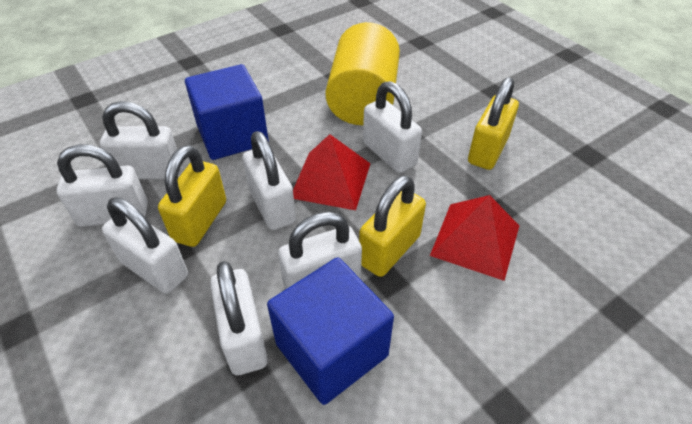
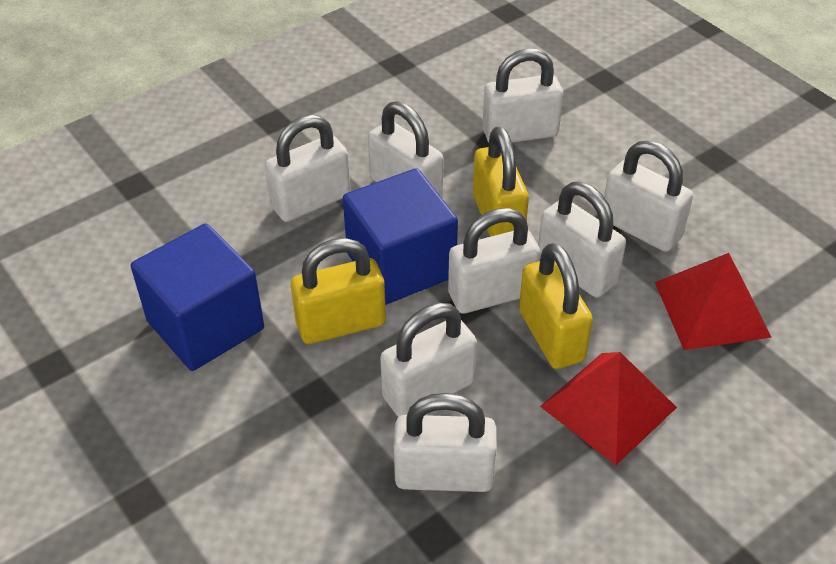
white padlock: 7 -> 8
yellow cylinder: 1 -> 0

